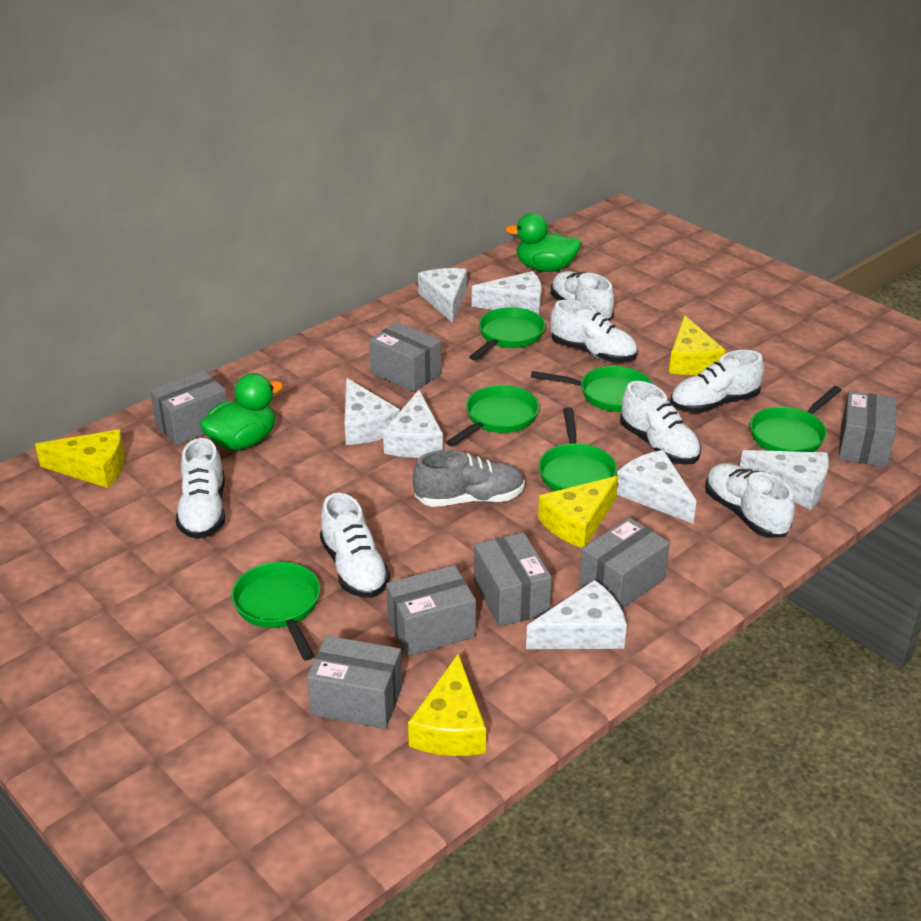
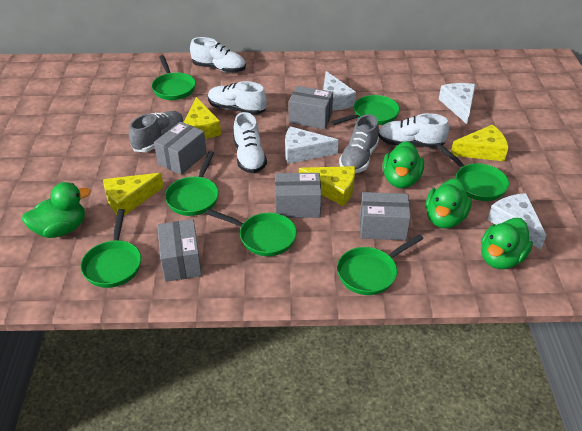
green duck: 2 -> 4
green pan: 6 -> 7
grey box: 7 -> 5
grey shoe: 1 -> 2
white cheese: 7 -> 4
white shoe: 7 -> 4

